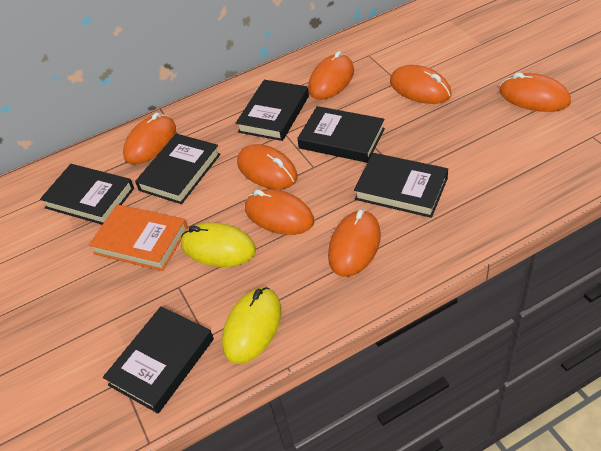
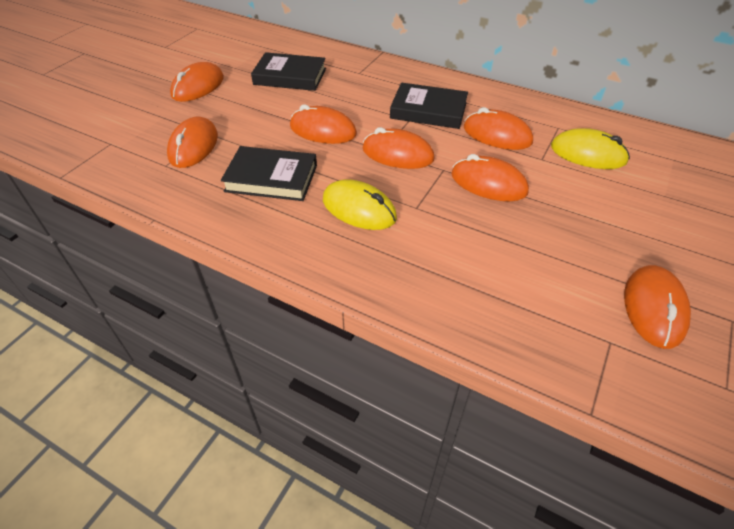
black book: 6 -> 3
orange book: 1 -> 0

